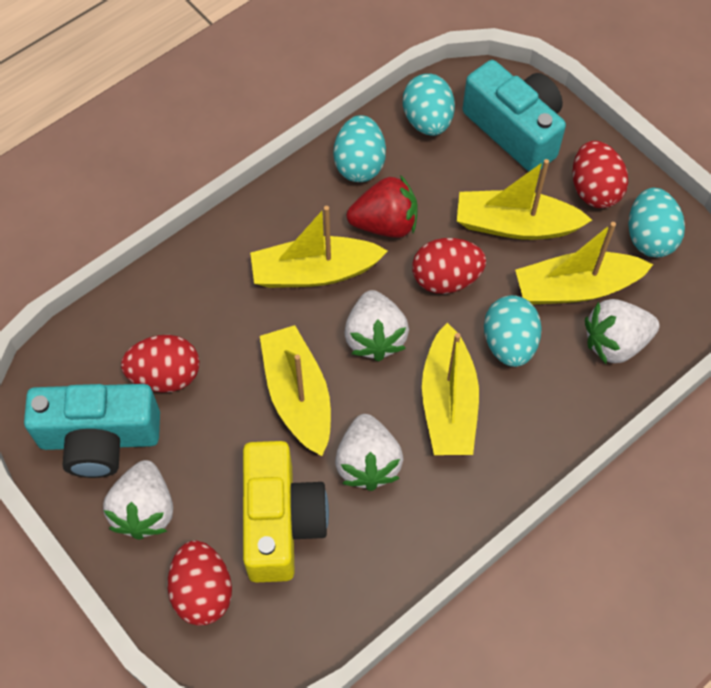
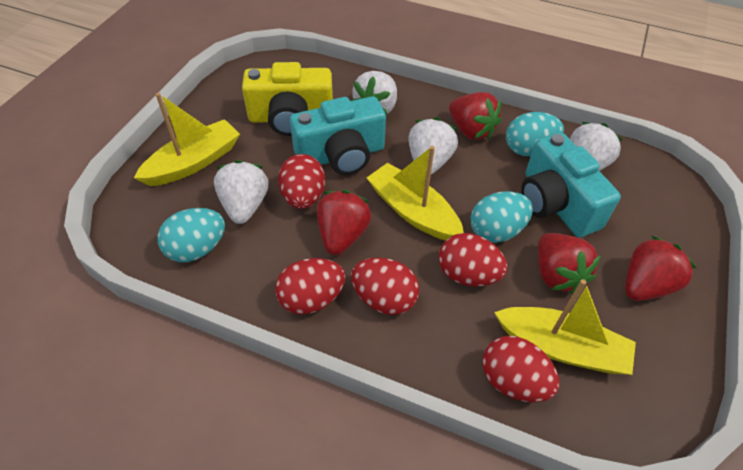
red egg: 4 -> 5
red strawberry: 1 -> 4
turquoise egg: 4 -> 3
yellow boat: 5 -> 3

